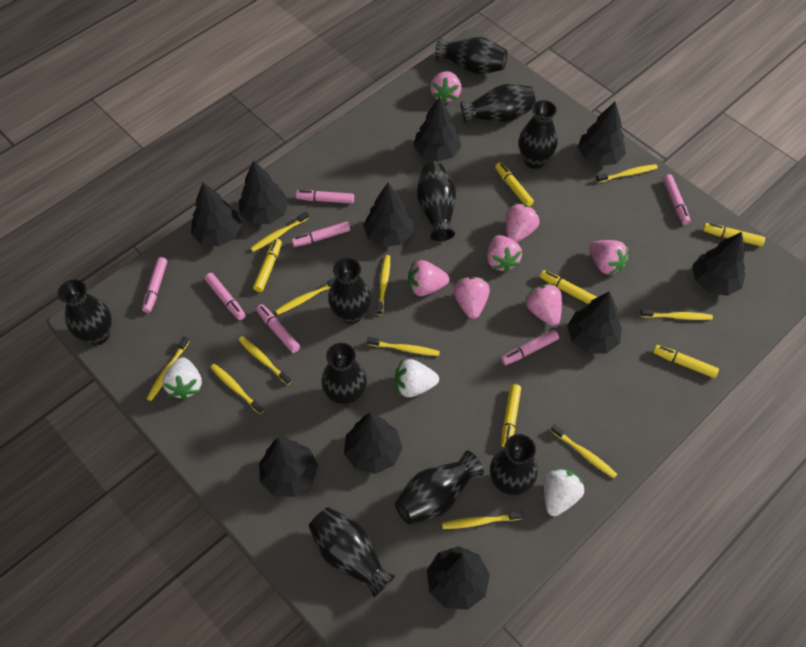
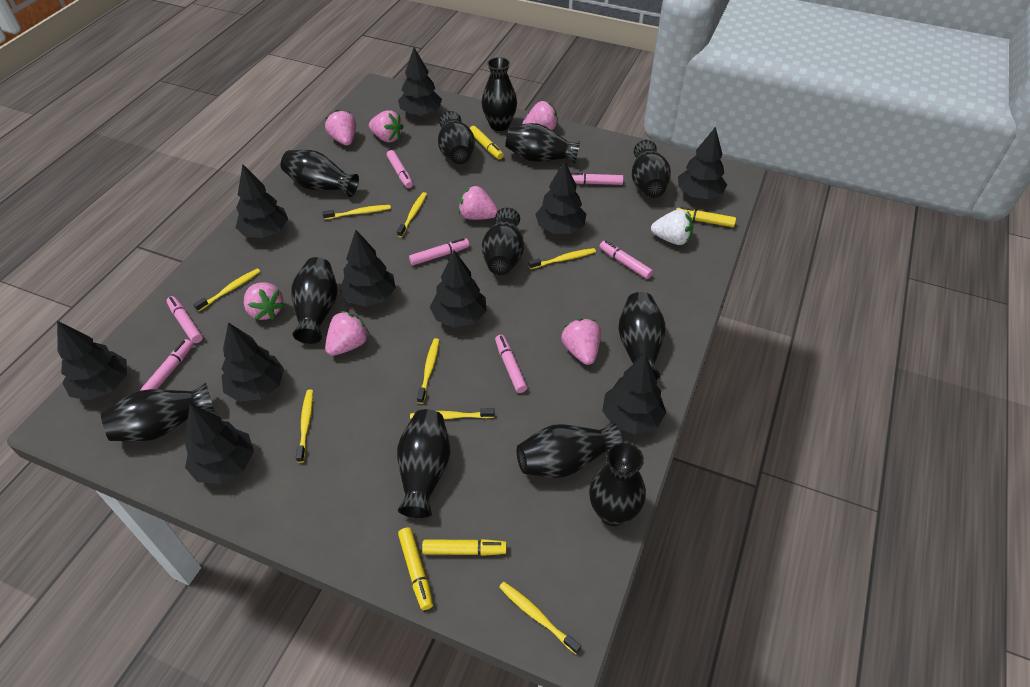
black vase: 10 -> 12
white strawberry: 3 -> 1
yellow marker: 6 -> 4
yellow toothbrush: 11 -> 8

